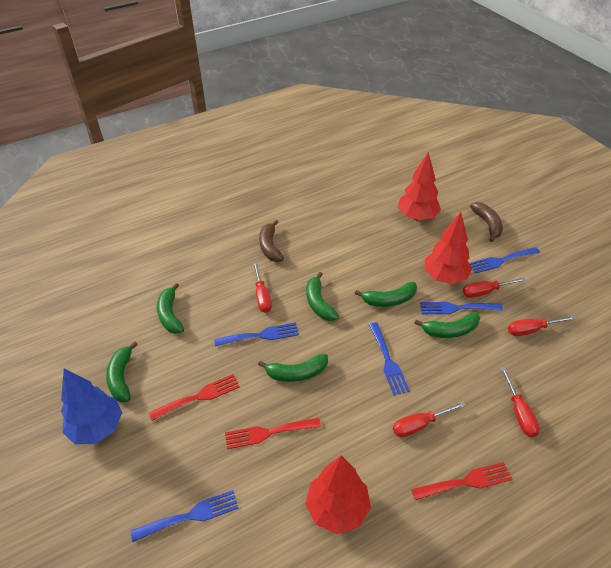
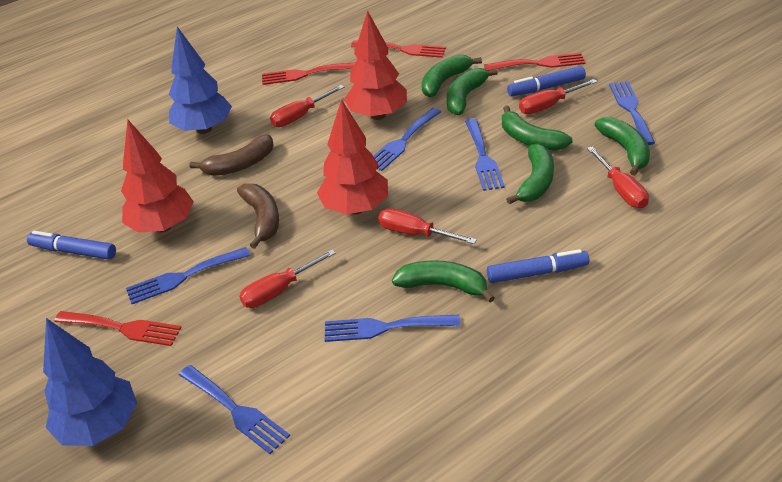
blue fork: 5 -> 6
blue marker: 0 -> 3
blue tree: 1 -> 2
red fork: 3 -> 4

